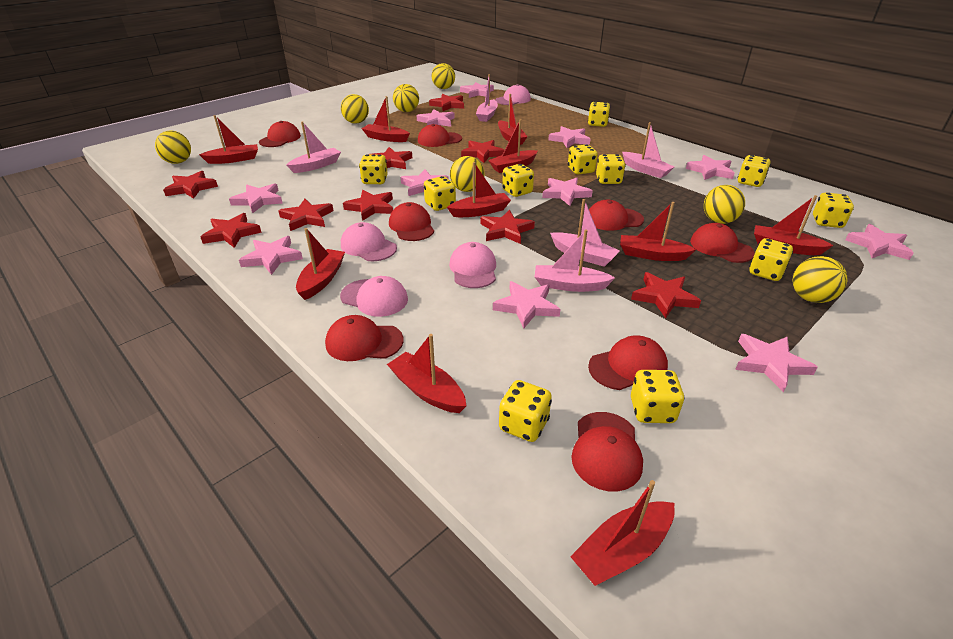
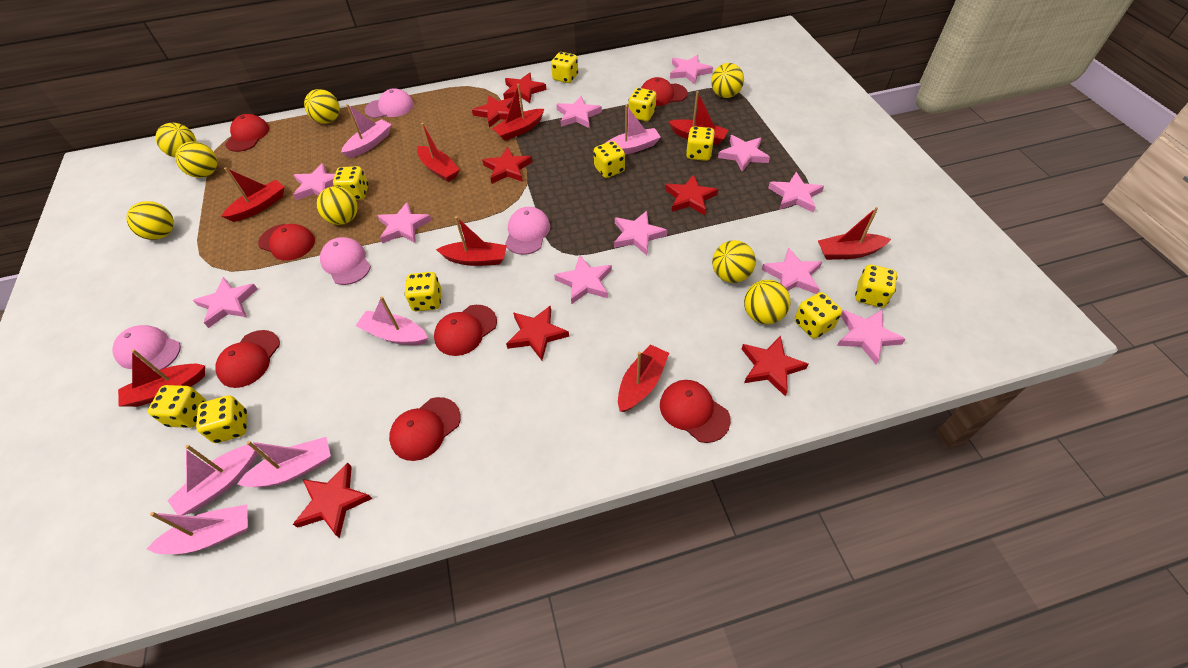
pink boat: 5 -> 6
red boat: 10 -> 8
red cap: 8 -> 7
red star: 9 -> 7
yellow ball: 7 -> 8
yellow dice: 11 -> 10

